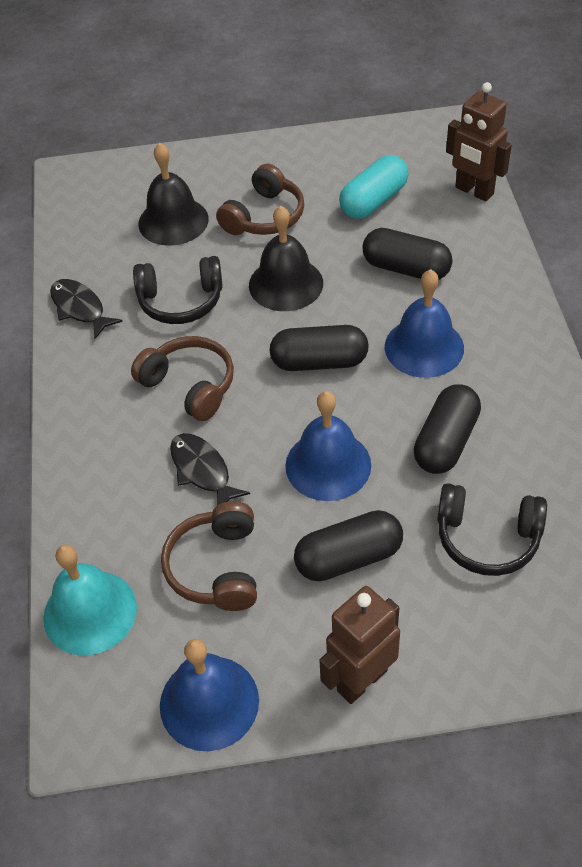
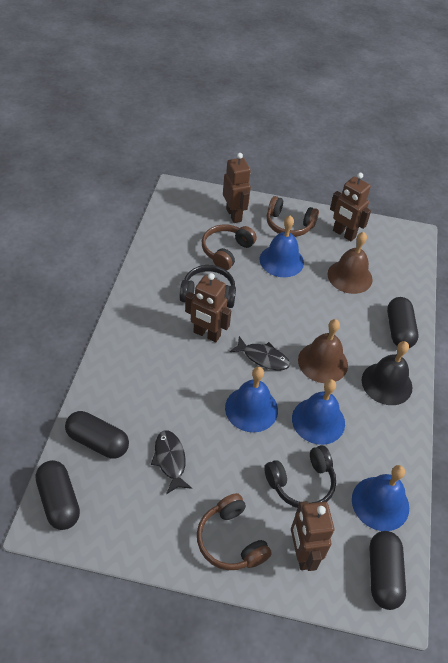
black bell: 2 -> 1
blue bell: 3 -> 4
brown bell: 0 -> 2
brown robot: 2 -> 4
turquoise bell: 1 -> 0
turquoise capsule: 1 -> 0

